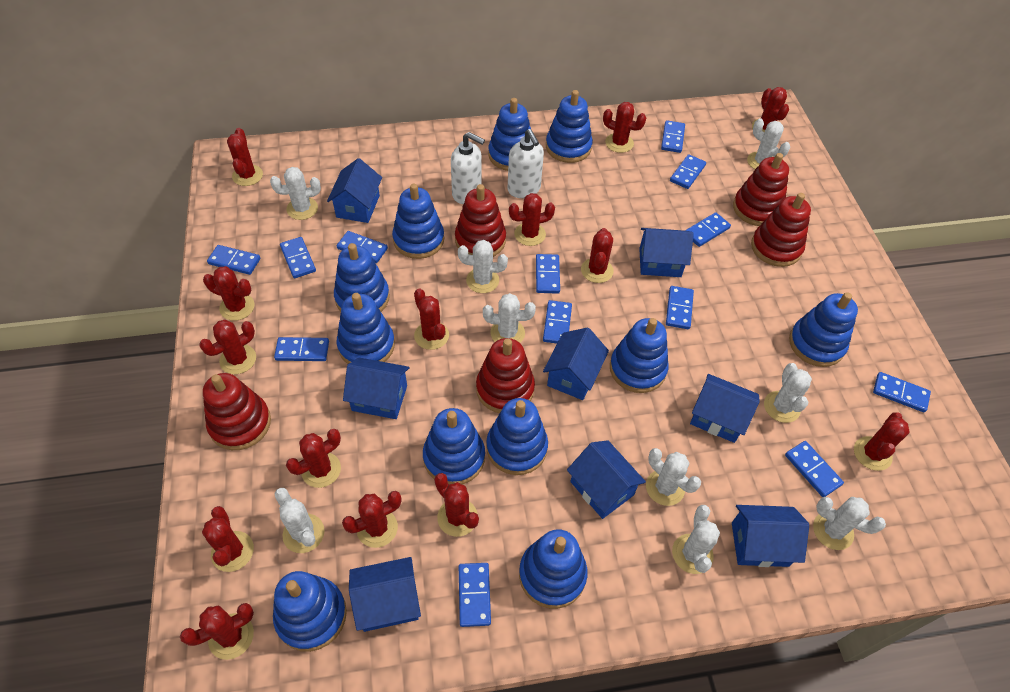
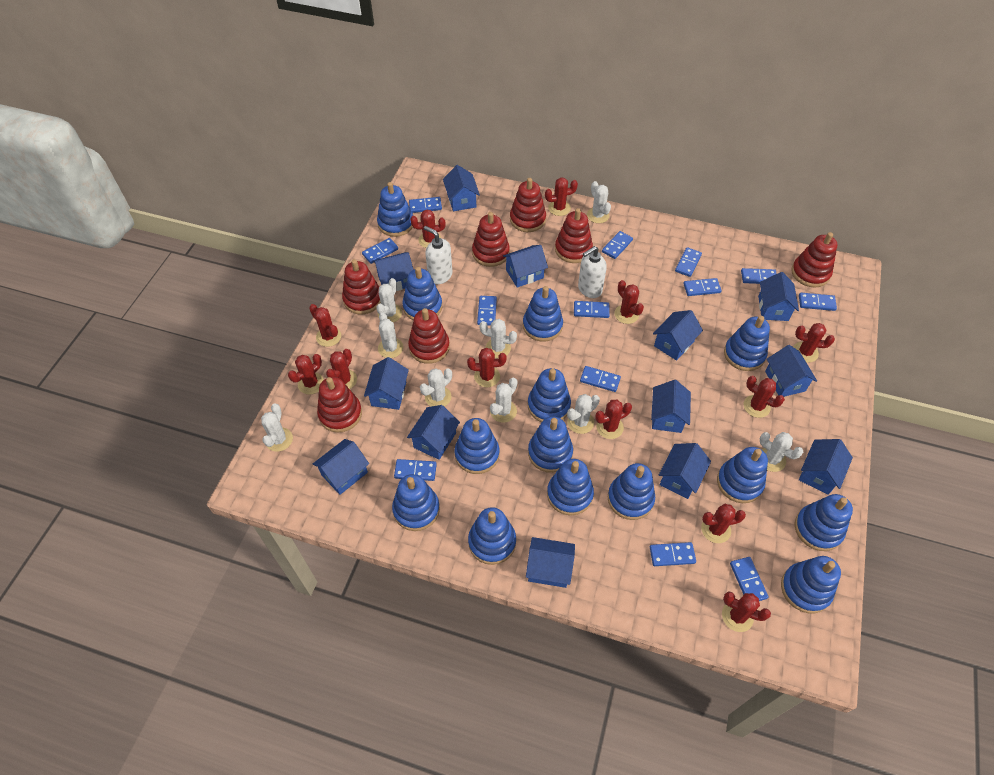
blue house: 8 -> 13
blue stacking toy: 11 -> 14
red cactus: 14 -> 12
red stacking toy: 5 -> 7

